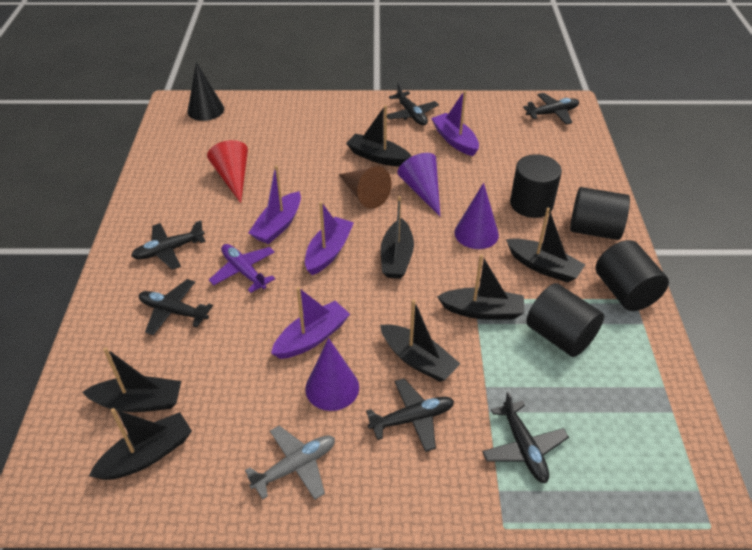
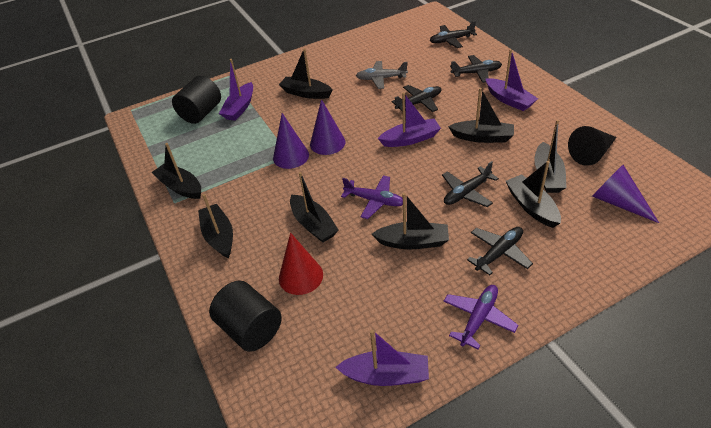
black boat: 7 -> 8
black cylinder: 4 -> 2
black plane: 6 -> 5
brown cone: 1 -> 0
purple plane: 1 -> 2

